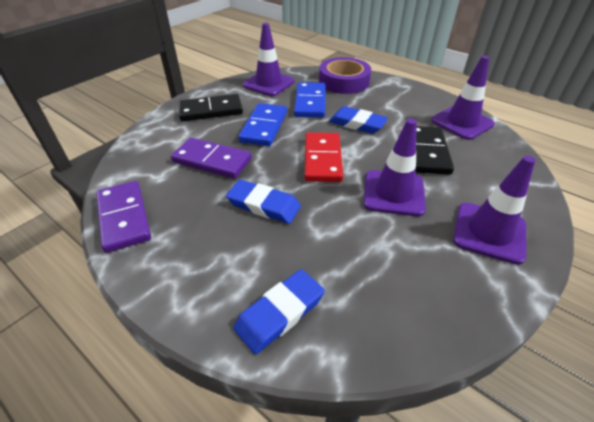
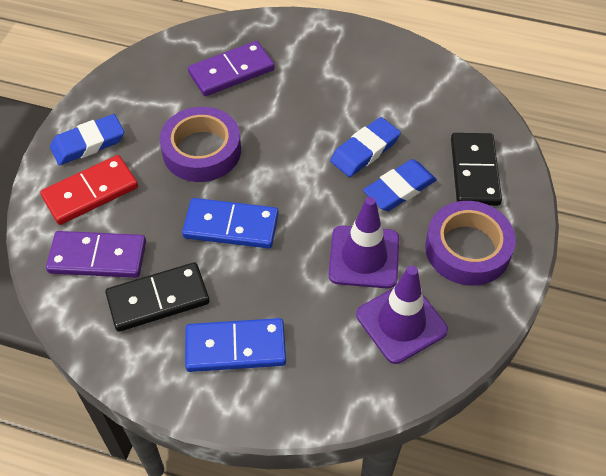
purple tape: 1 -> 2
purple traffic cone: 4 -> 2

